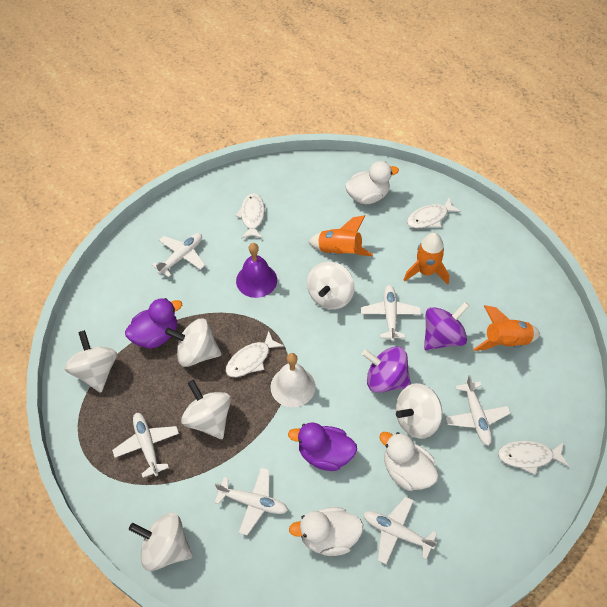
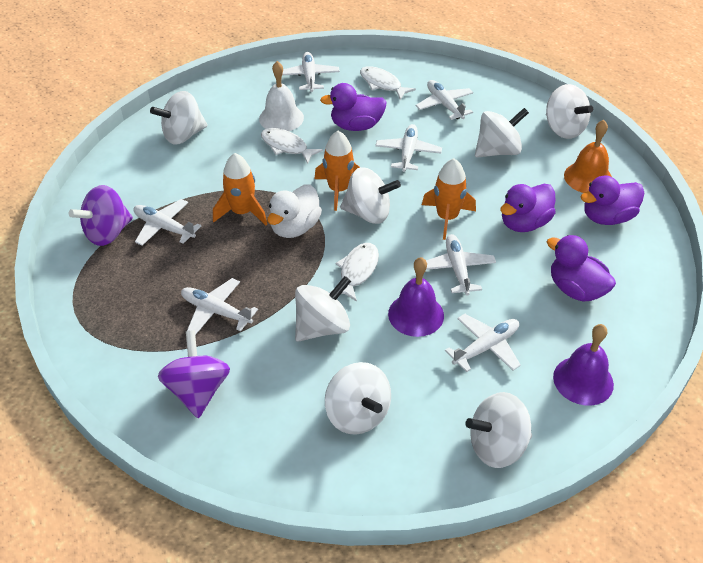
orange bell: 0 -> 1
purple bell: 1 -> 2
purple duck: 2 -> 4
white duck: 3 -> 1
white fish: 4 -> 3
white plane: 6 -> 7
white spinning top: 6 -> 7

